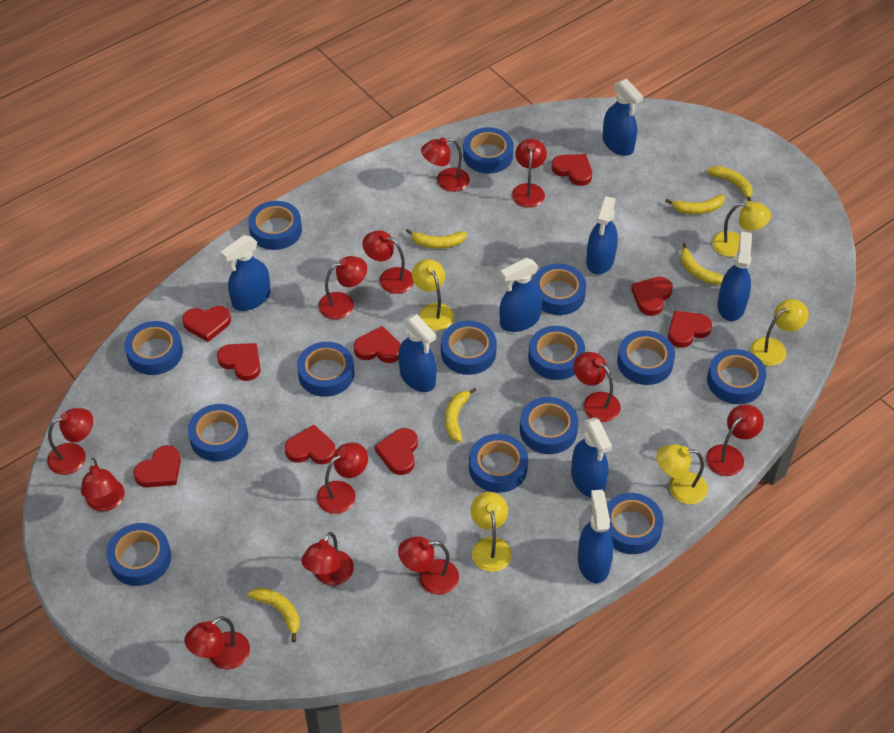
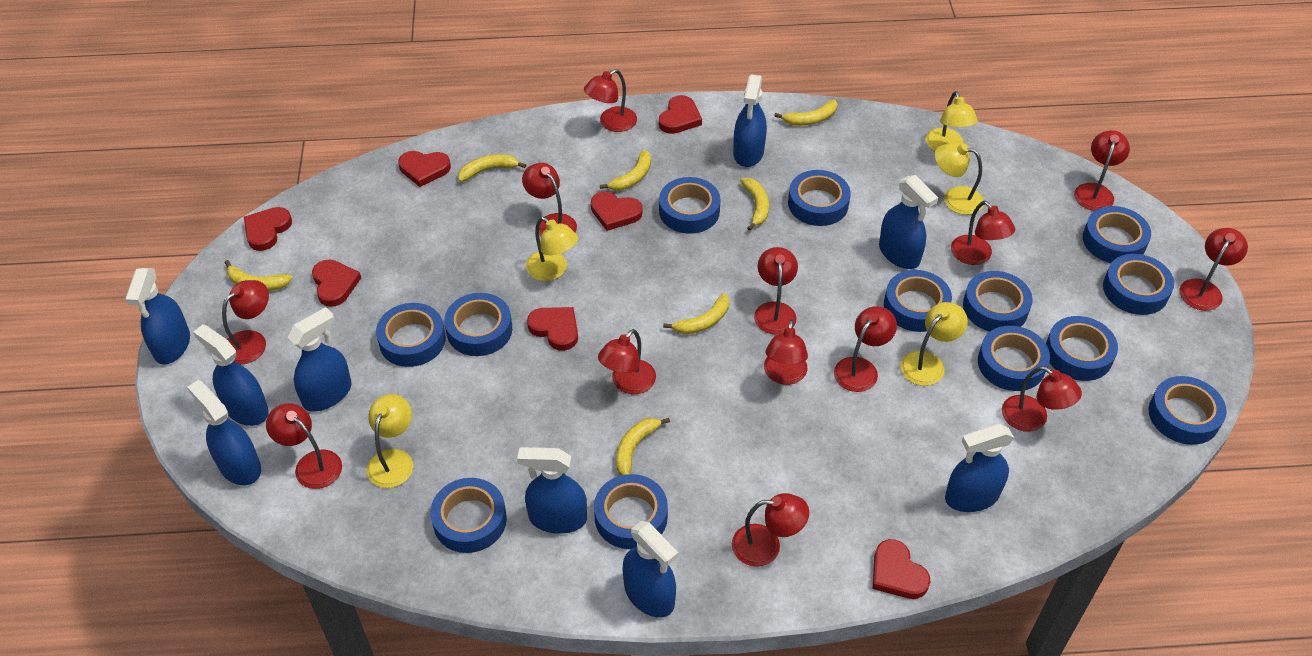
blue spray bottle: 8 -> 9
blue tape: 14 -> 13
red heart: 9 -> 7
red lamp: 12 -> 13
yellow banana: 6 -> 7

